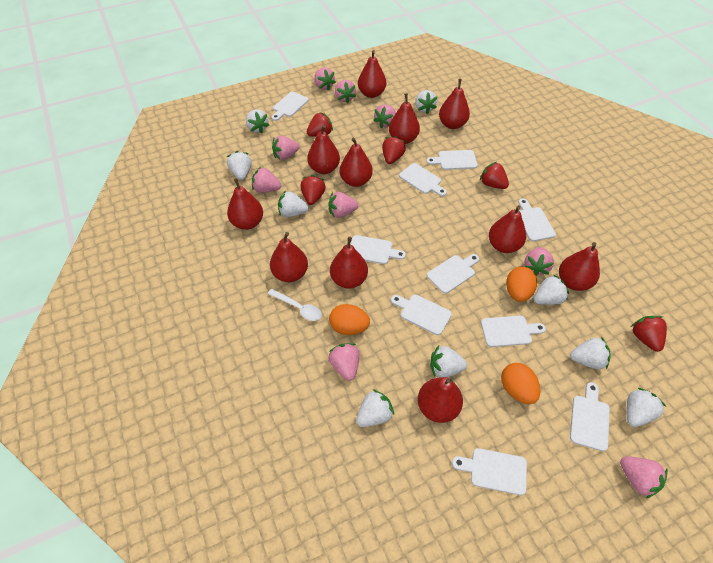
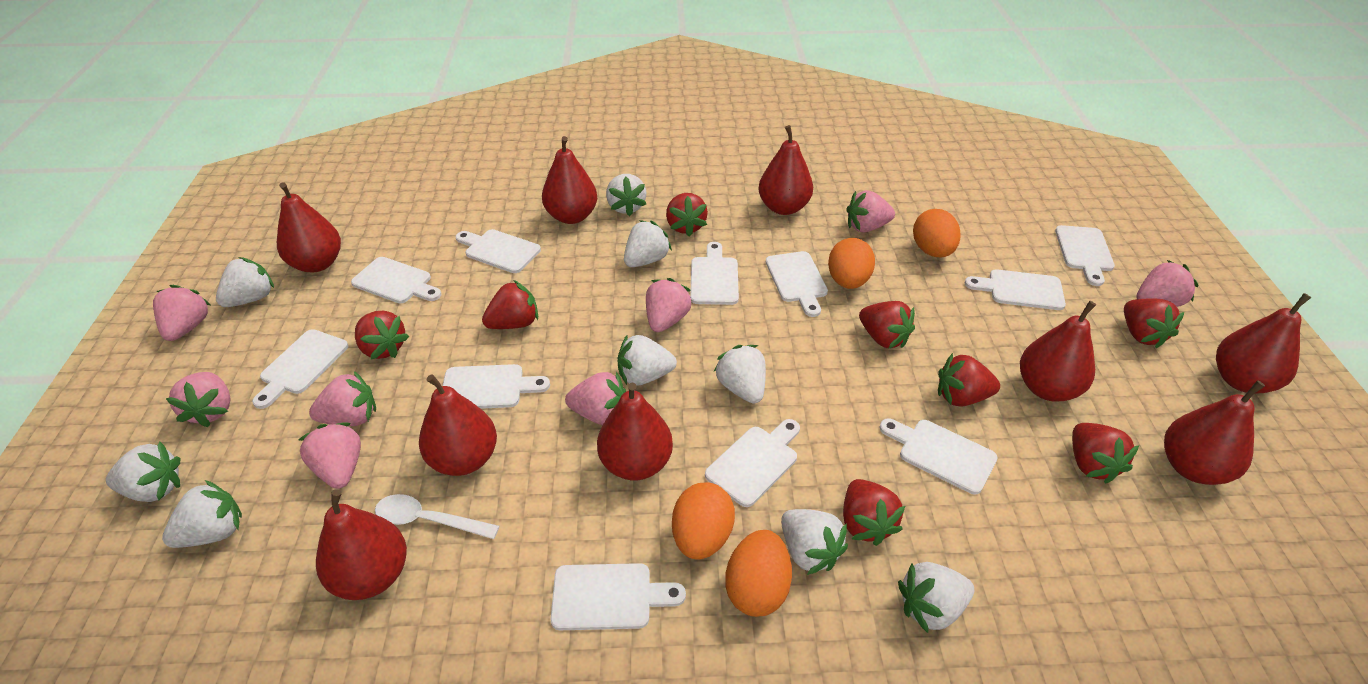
orange egg: 3 -> 4
pink strawberry: 9 -> 8
red pear: 11 -> 9
red strawberry: 5 -> 8
white cutting board: 10 -> 11

